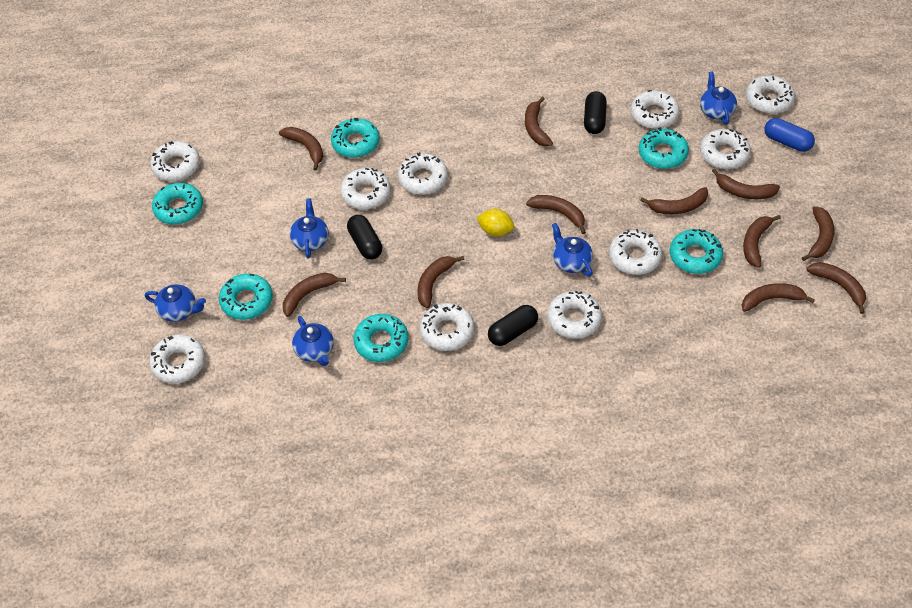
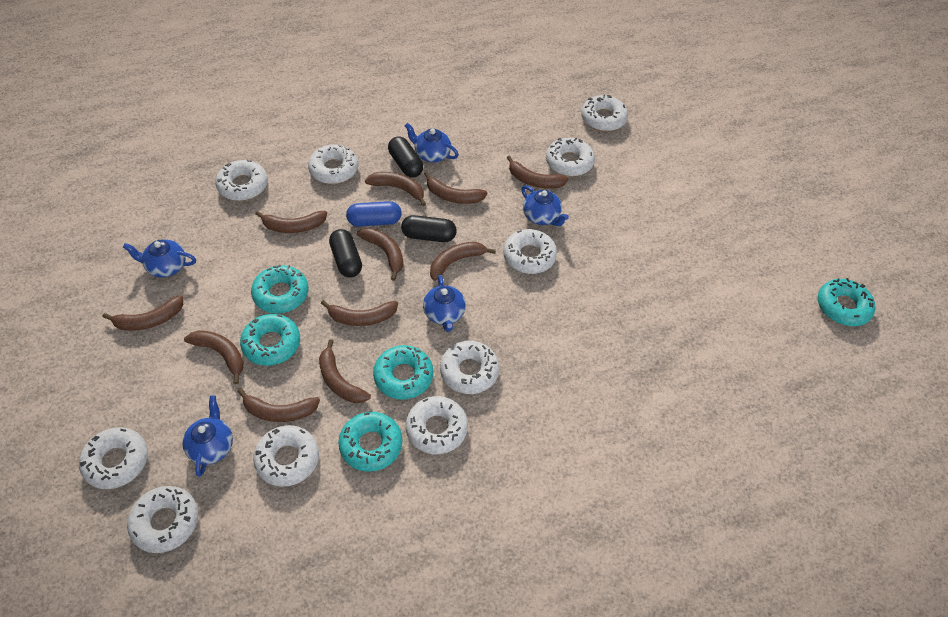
turquoise donut: 6 -> 5
yellow lemon: 1 -> 0

